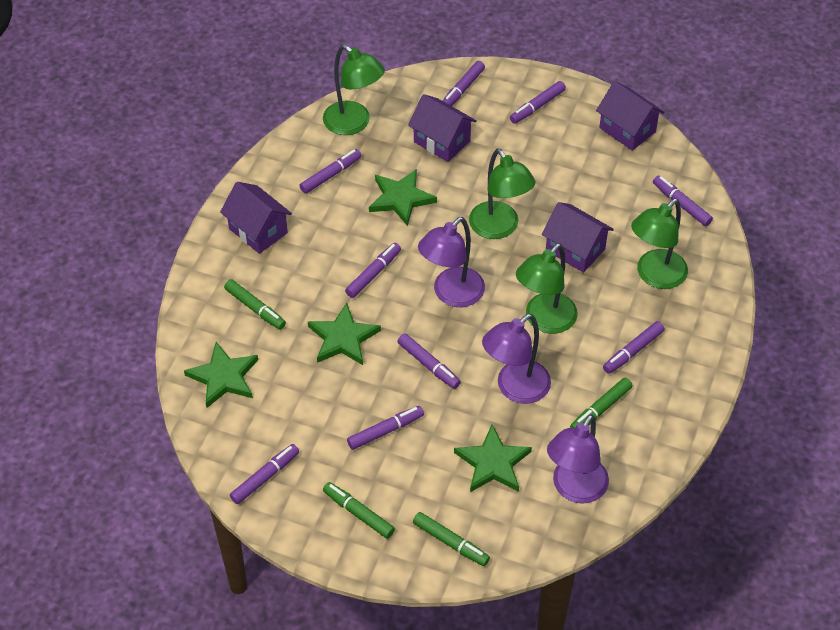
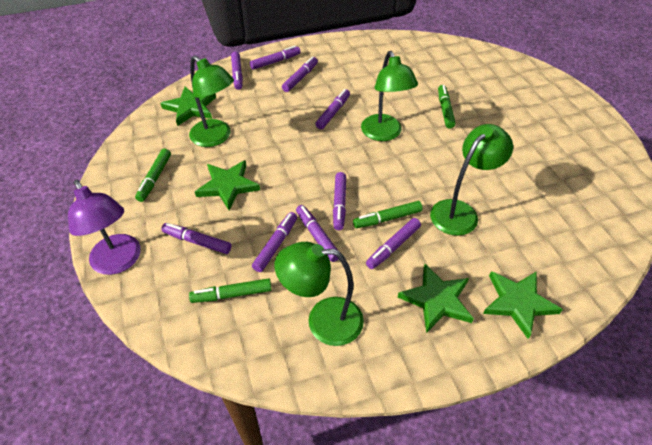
purple house: 4 -> 0
purple lamp: 3 -> 1

